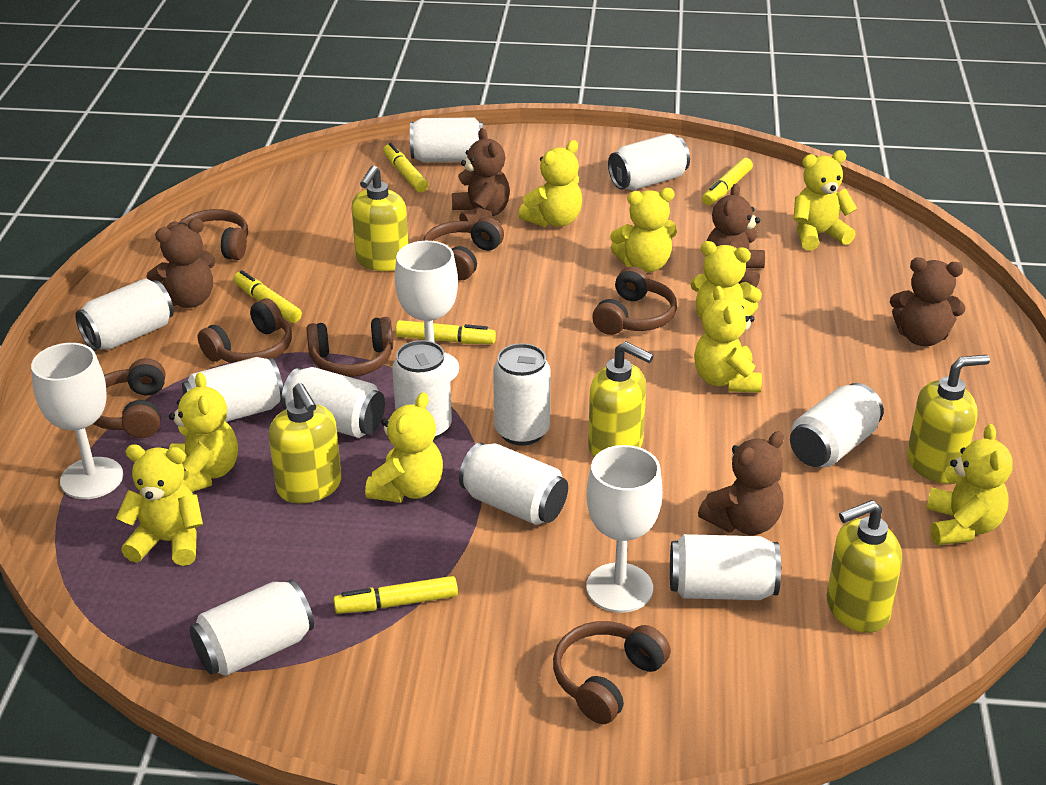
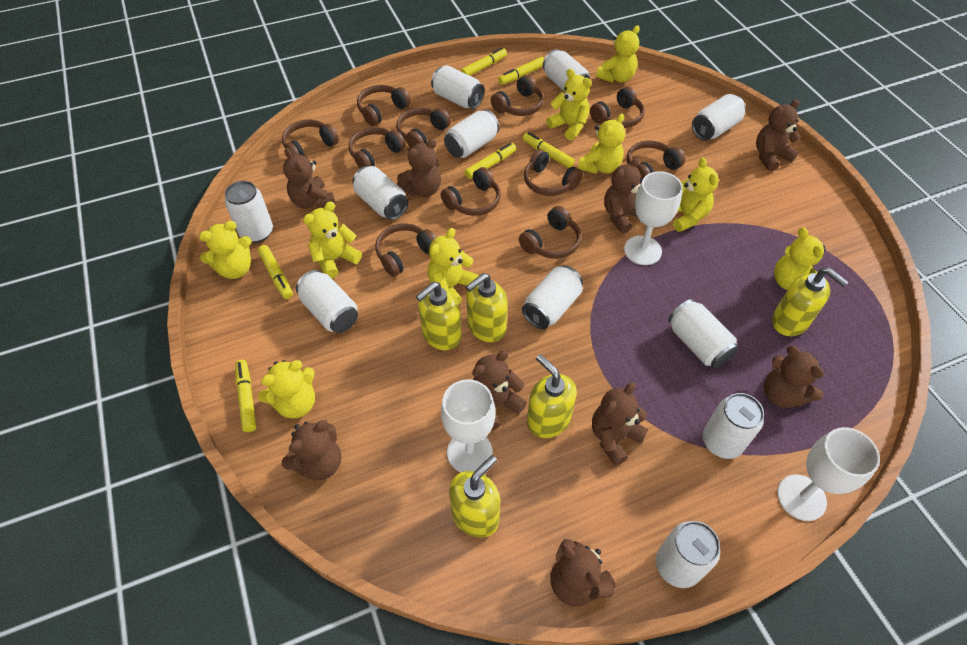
brown headphones: 7 -> 11
brown teddy bear: 5 -> 9
yellow marker: 5 -> 6

